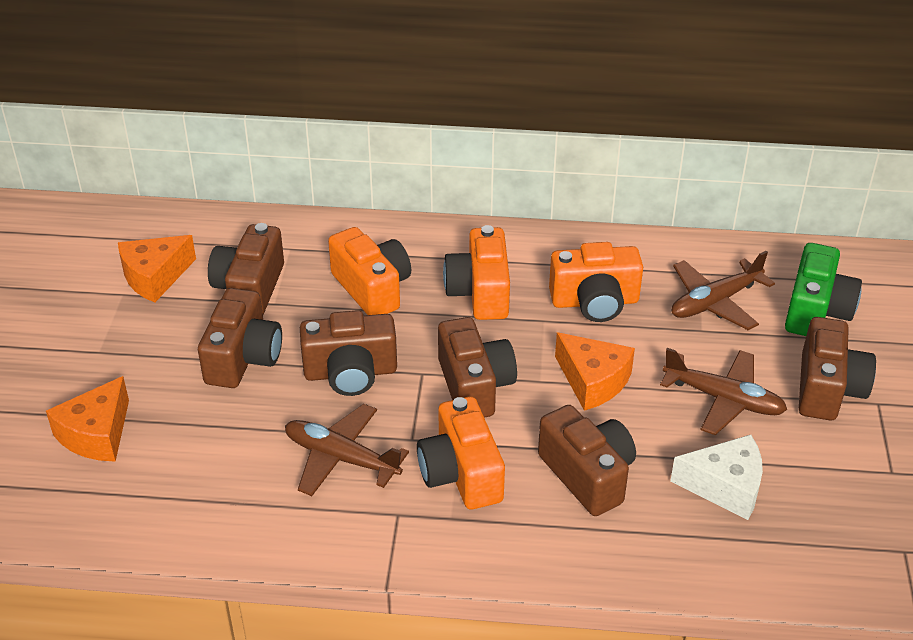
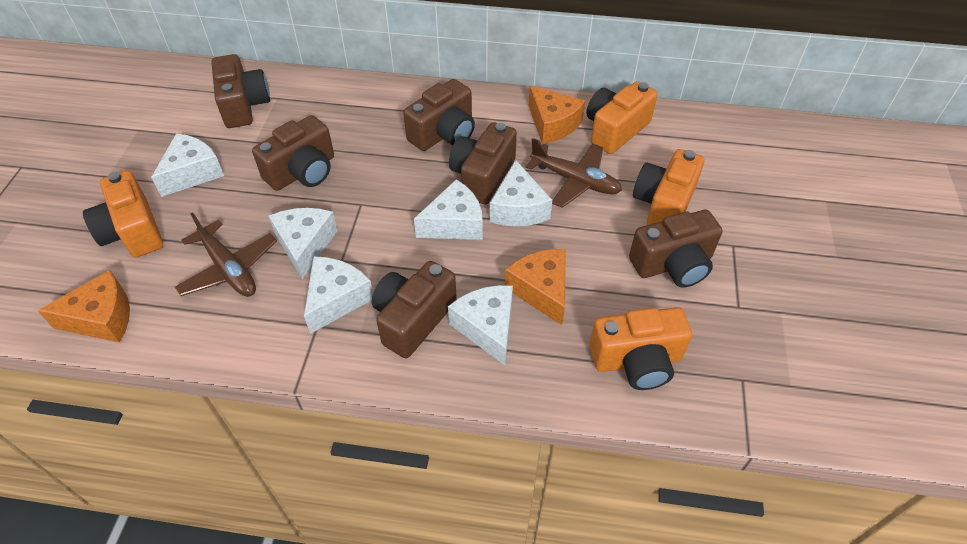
brown plane: 3 -> 2
green camera: 1 -> 0
white cheese: 1 -> 6

